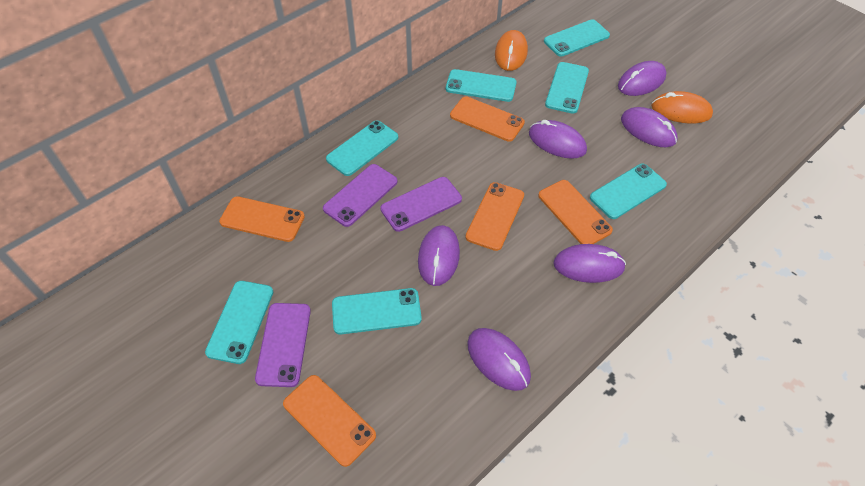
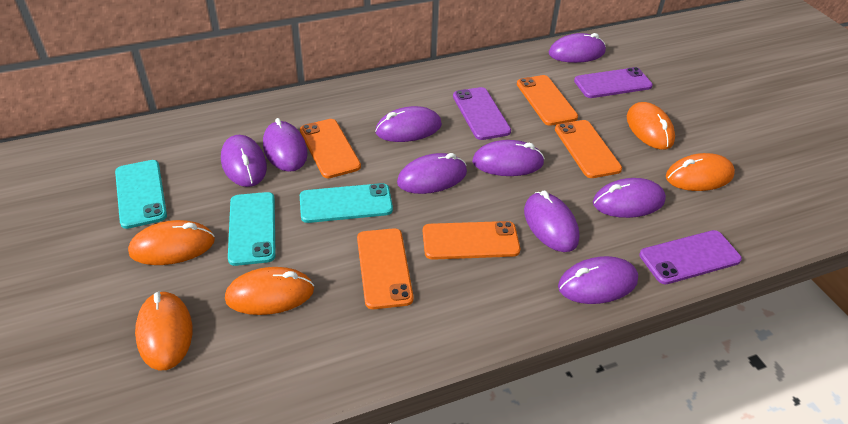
orange mouse: 2 -> 5
purple mouse: 6 -> 9
turquoise phone: 7 -> 3

